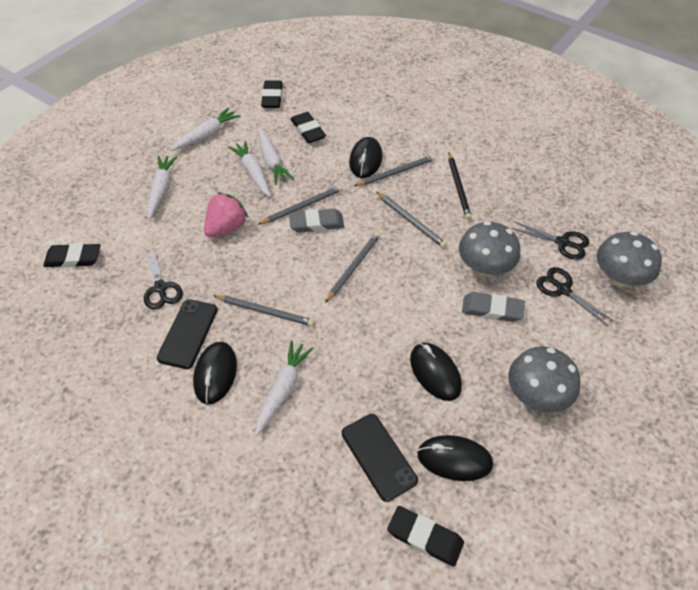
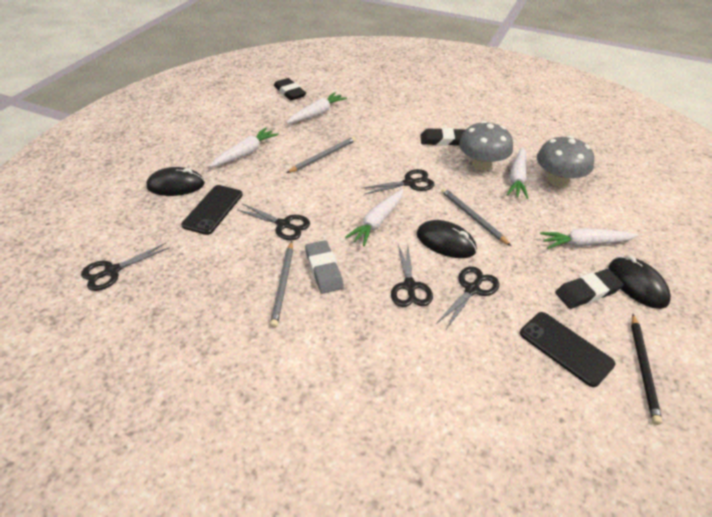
black eraser: 4 -> 3
black mouse: 4 -> 3
black scissors: 3 -> 5
grey eraser: 2 -> 1
grey mushroom: 3 -> 2
grey pencil: 5 -> 3
pink strawberry: 1 -> 0

